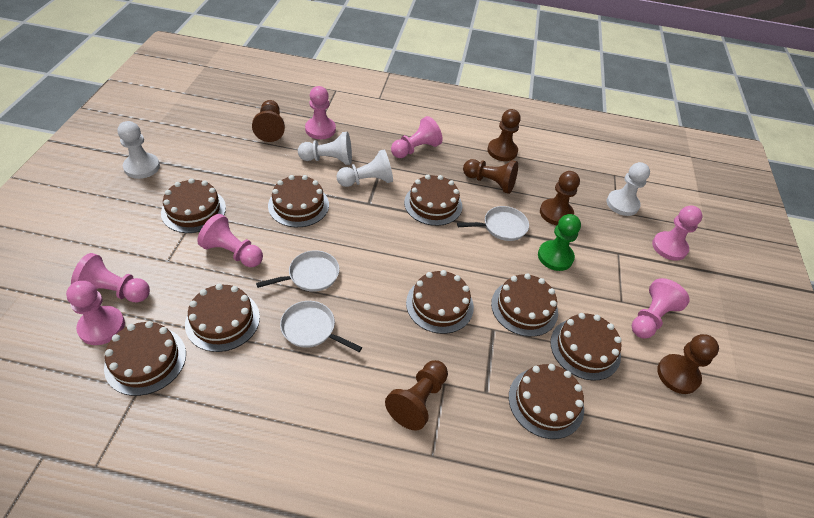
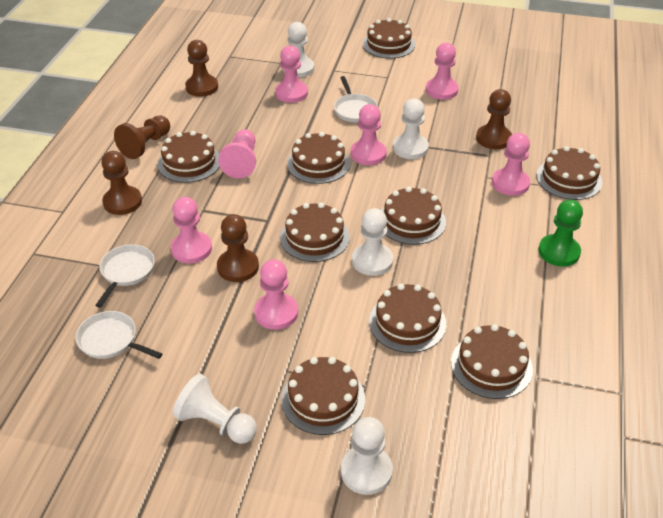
brown pawn: 6 -> 5
white pawn: 4 -> 5

